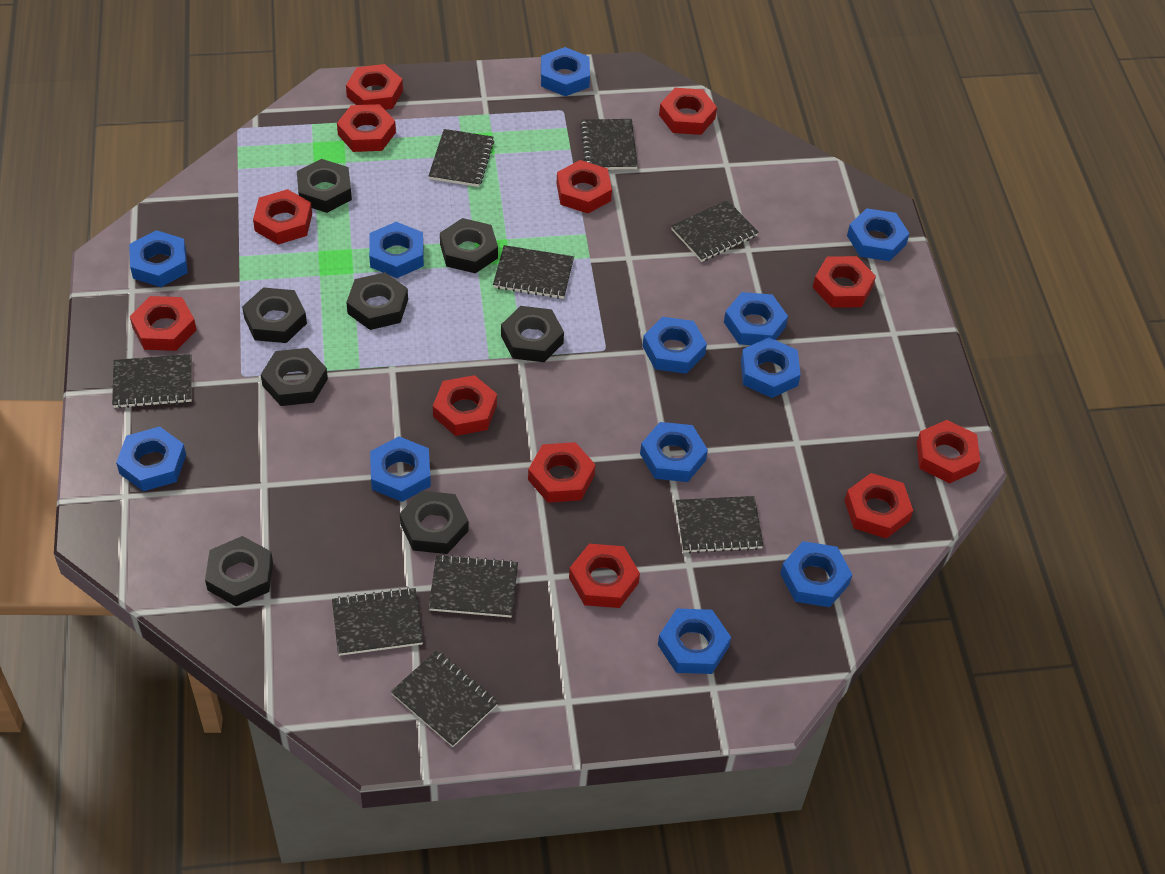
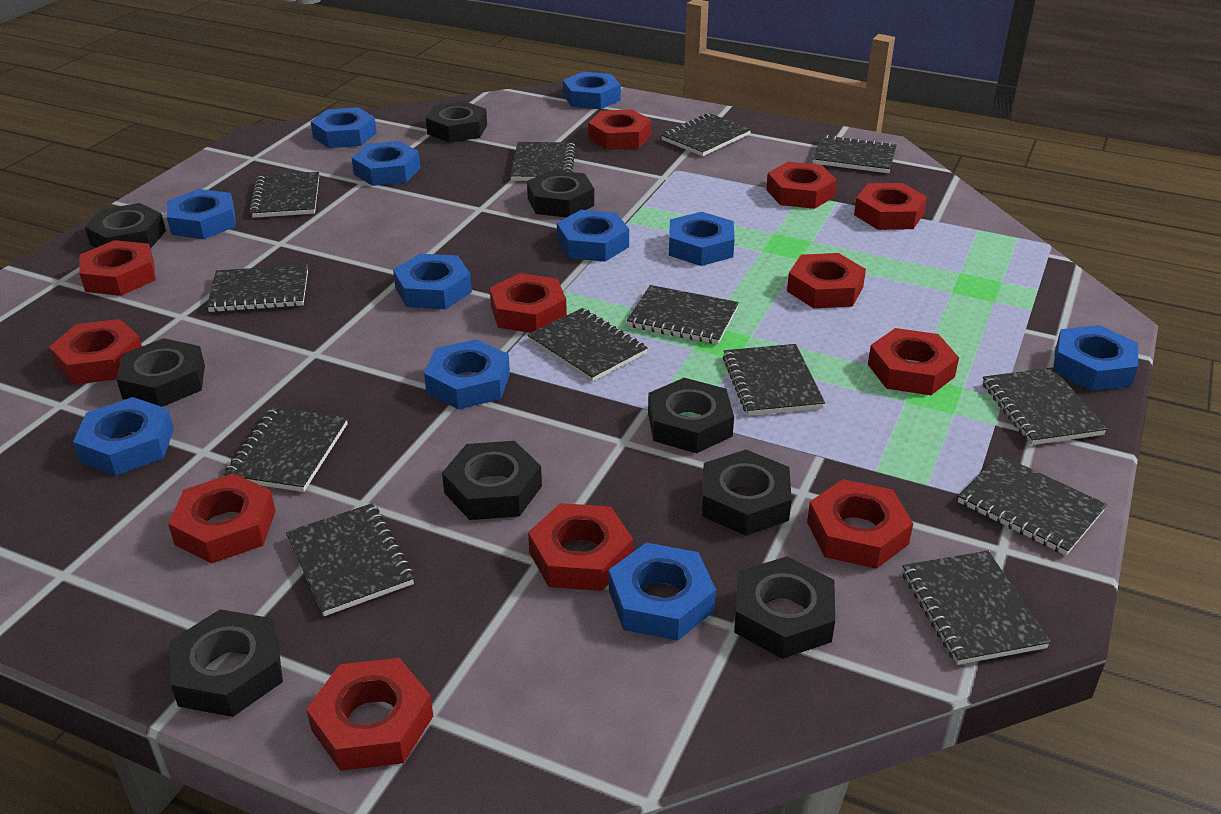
black notebook: 9 -> 13
black nut: 8 -> 9
blue nut: 12 -> 11

